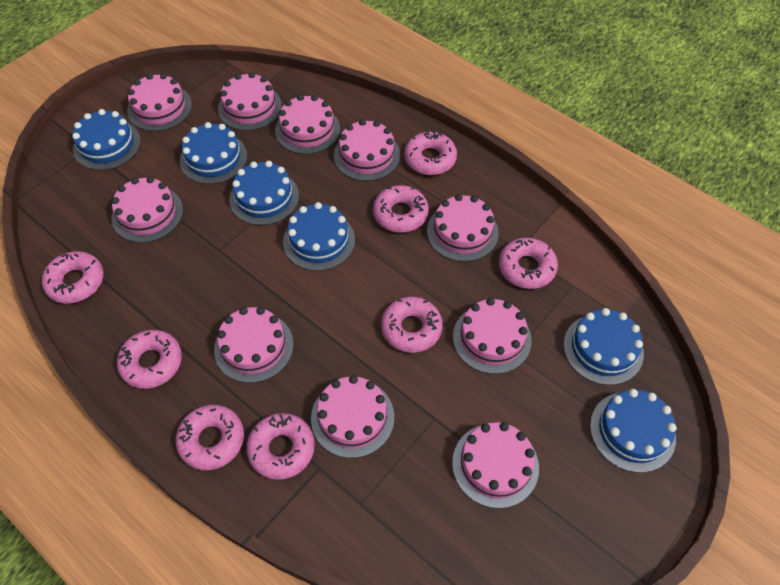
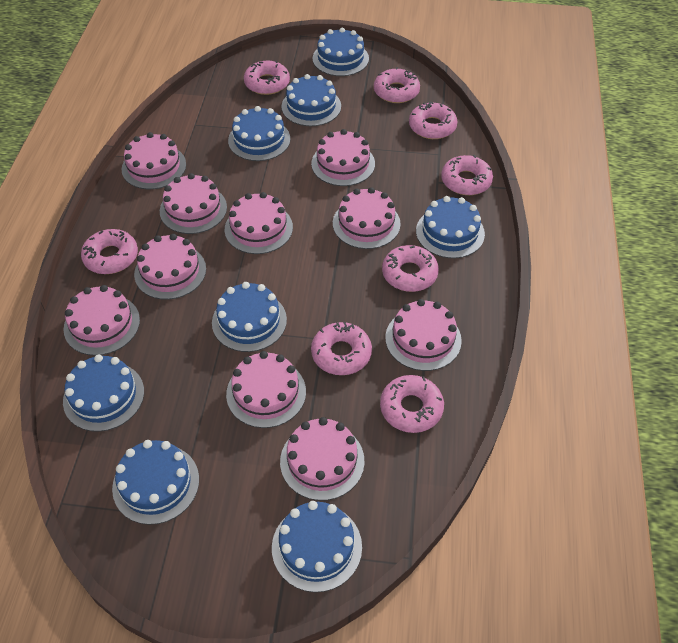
blue cake: 6 -> 8

